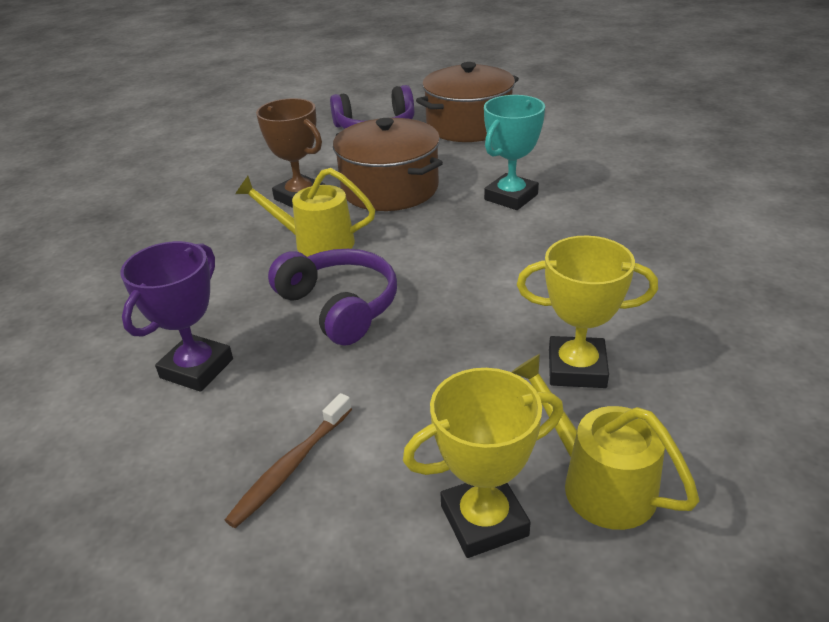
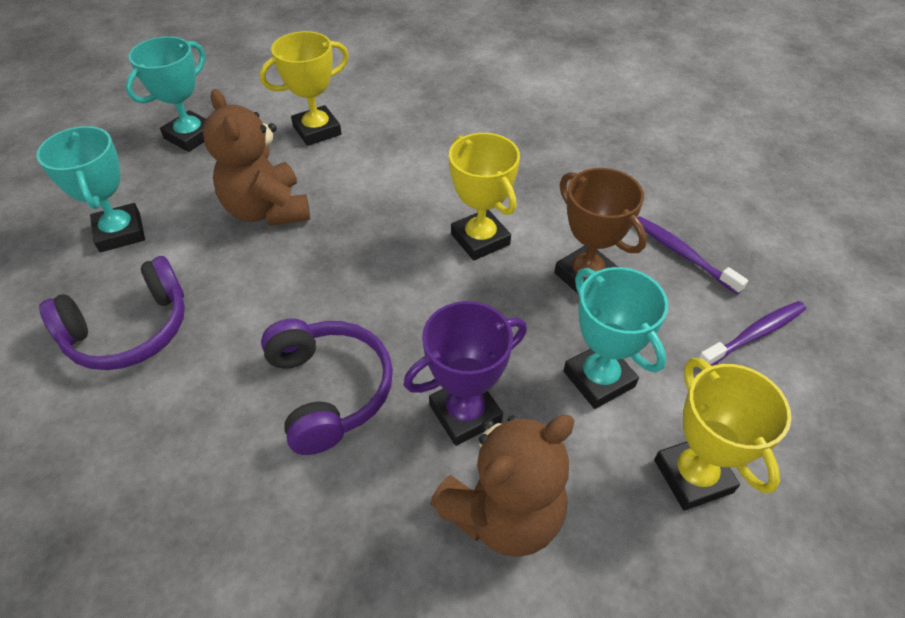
brown pot: 2 -> 0
brown teddy bear: 0 -> 2
brown toothbrush: 1 -> 0
purple toothbrush: 0 -> 2
turquoise trophy: 1 -> 3
yellow trophy: 2 -> 3
yellow watering can: 2 -> 0

